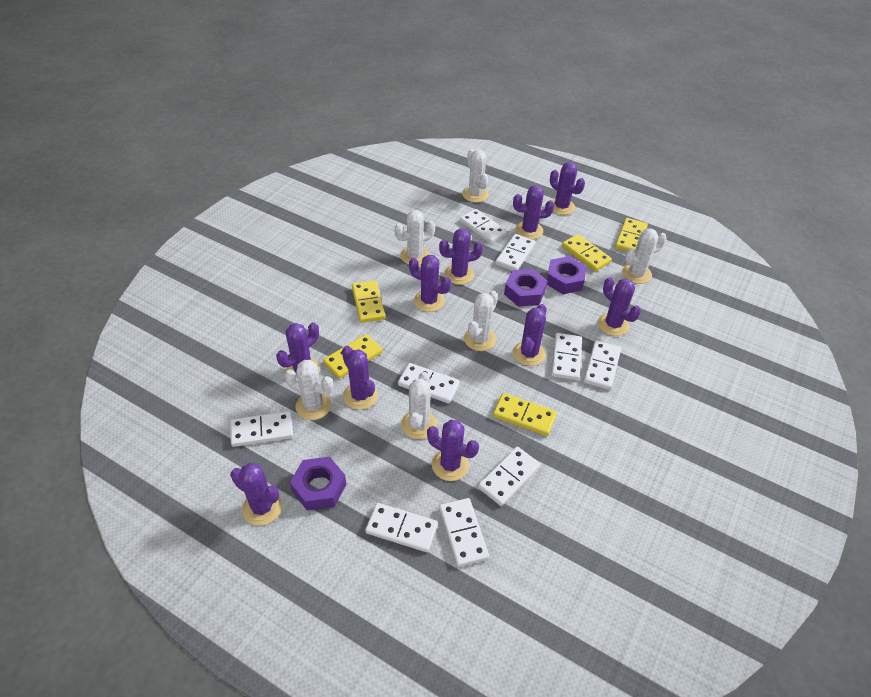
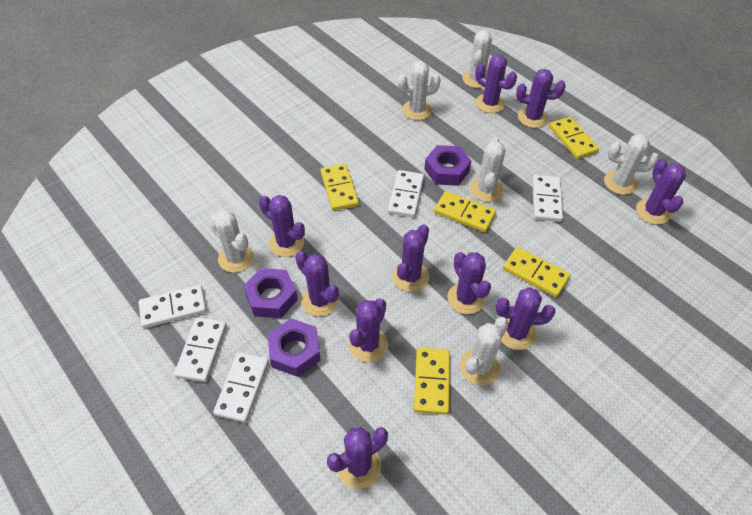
white domino: 9 -> 5

